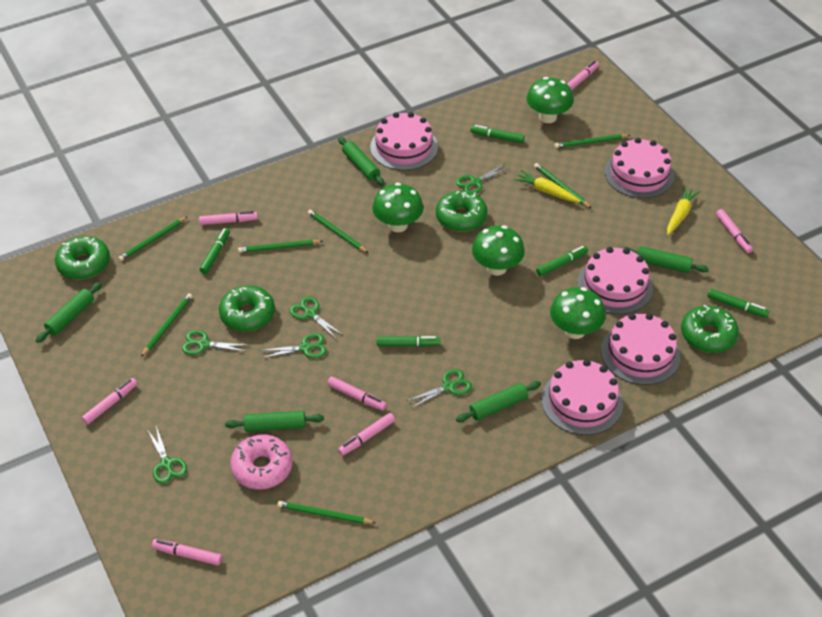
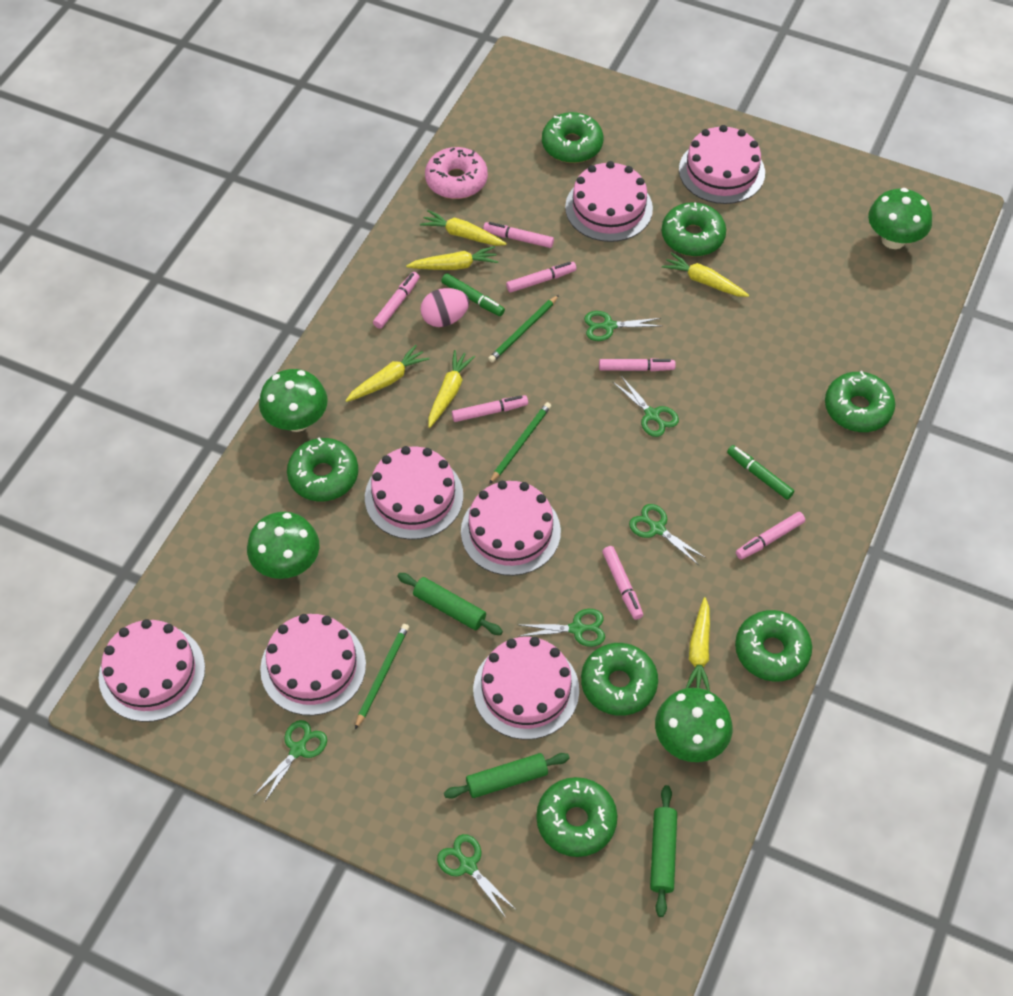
green donut: 4 -> 7
green marker: 5 -> 2
green pencil: 7 -> 3
green rolling pin: 5 -> 3
pink cake: 5 -> 7
pink egg: 0 -> 1
yellow carrot: 2 -> 6

